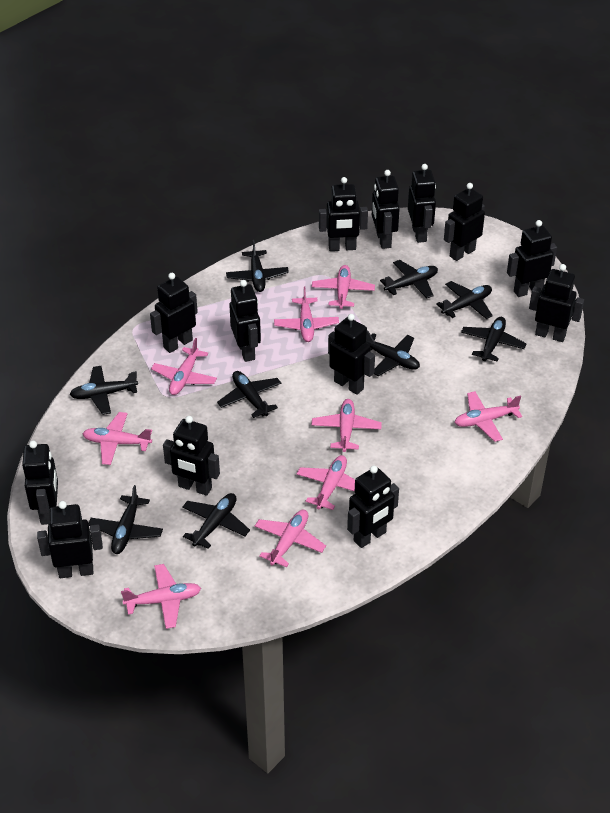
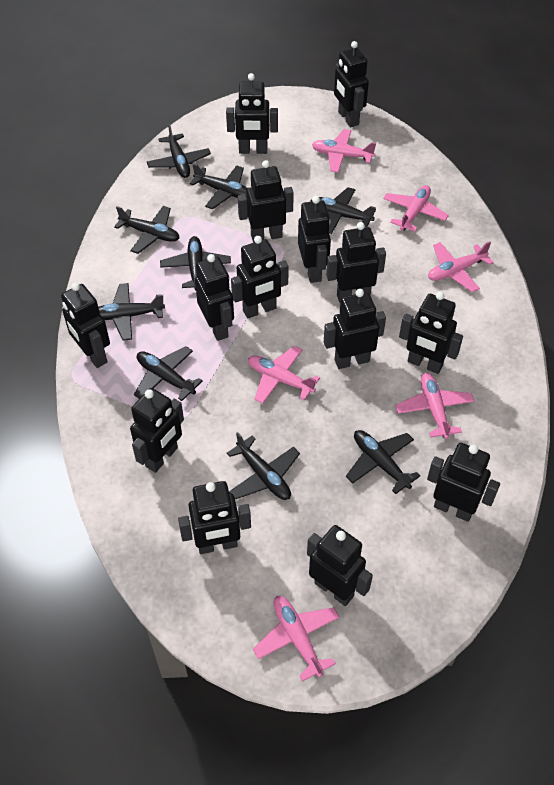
black robot: 13 -> 14
pink plane: 9 -> 6

